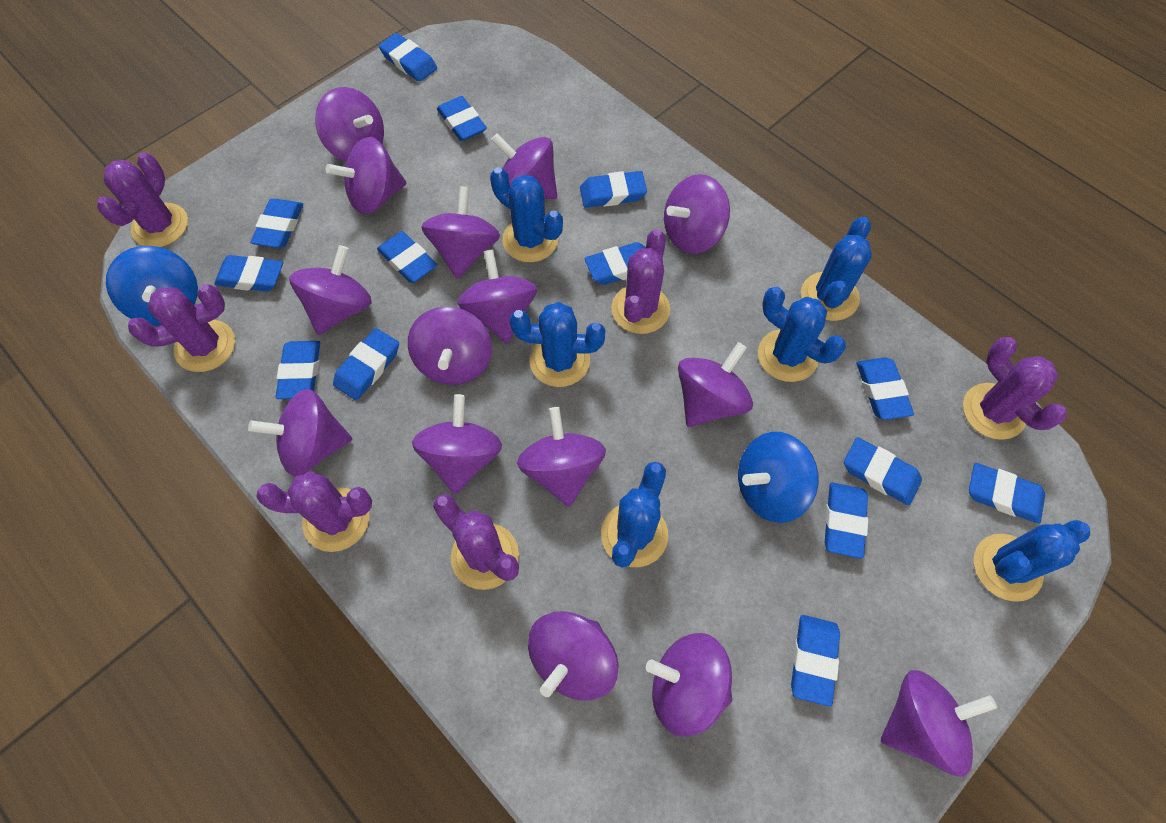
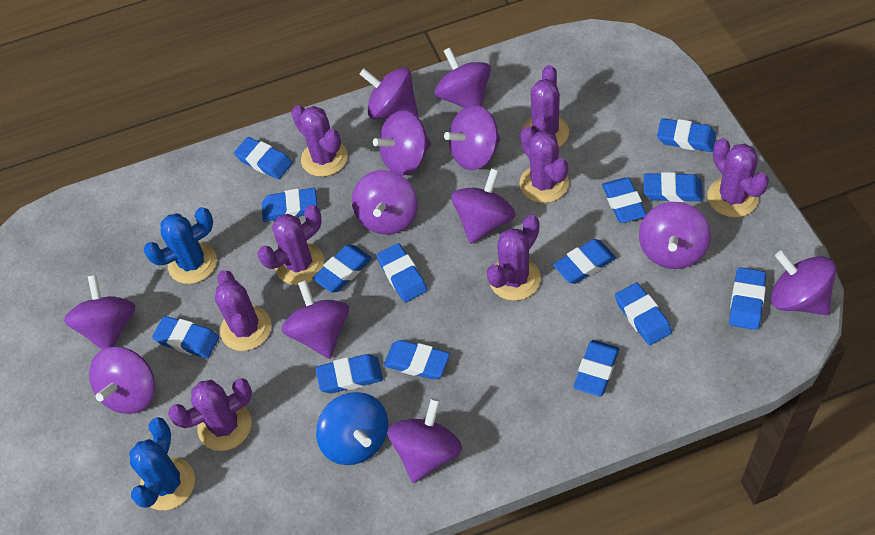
blue cactus: 6 -> 2
blue spinning top: 2 -> 1
purple cactus: 6 -> 8
purple spinning top: 15 -> 12

